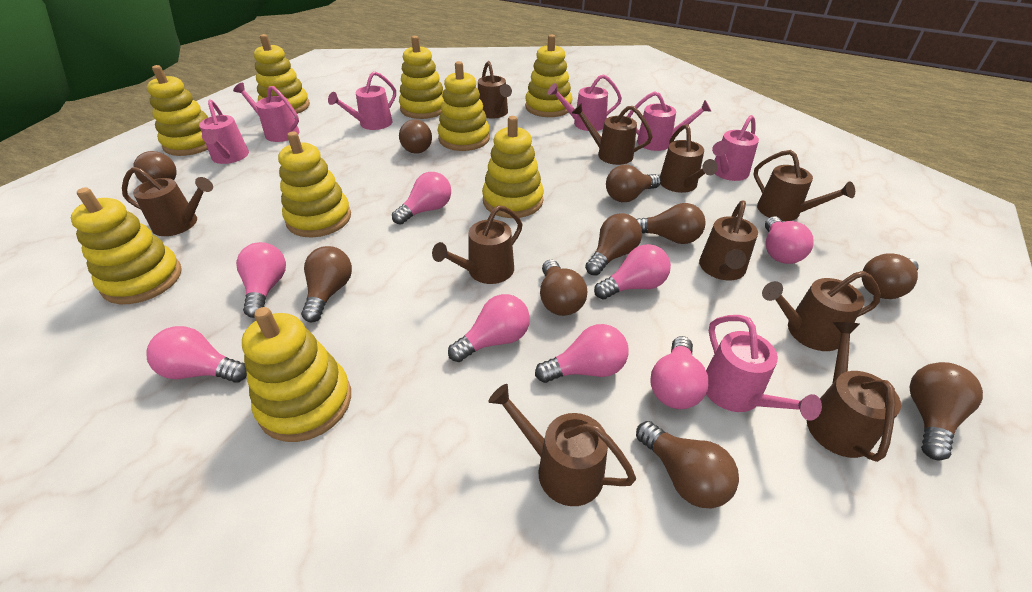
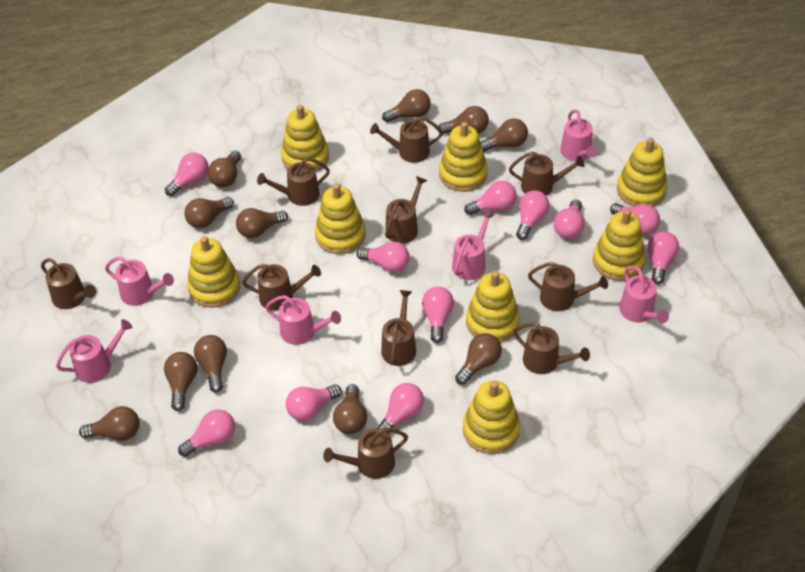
brown light bulb: 10 -> 11
pink light bulb: 8 -> 11
pink watering can: 7 -> 6
yellow stacking toy: 9 -> 8

